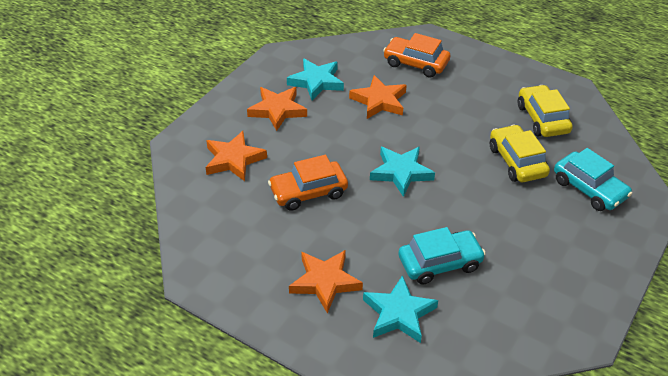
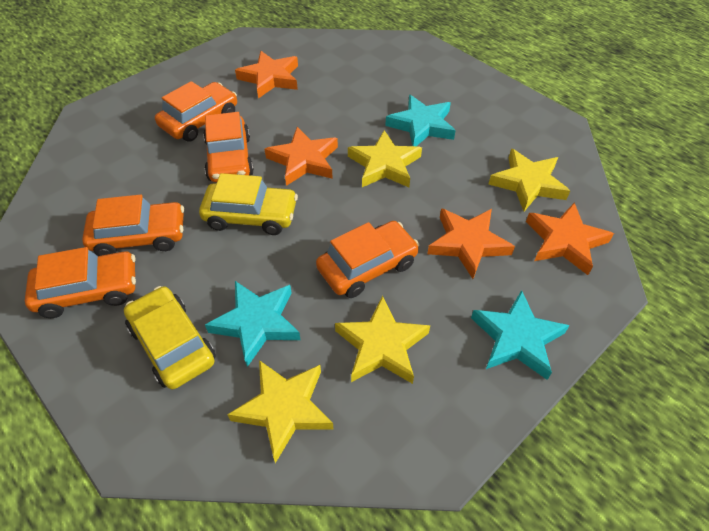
orange car: 2 -> 5
turquoise car: 2 -> 0
yellow star: 0 -> 4

